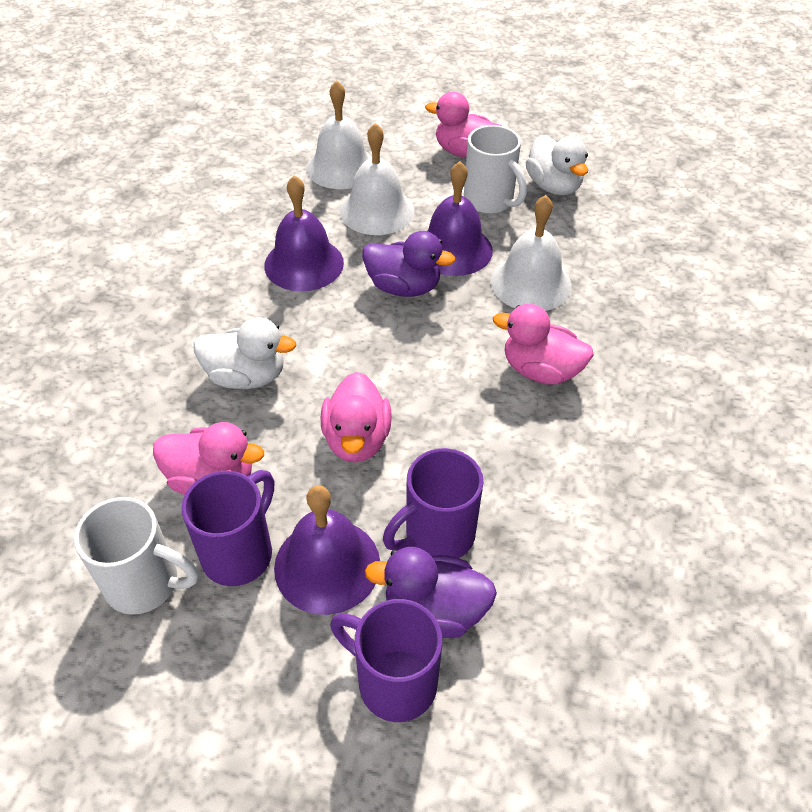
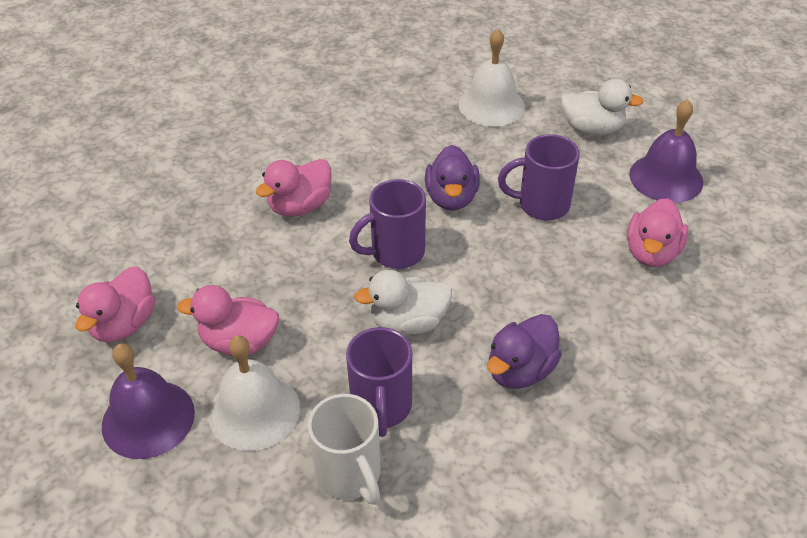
purple bell: 3 -> 2
white bell: 3 -> 2
white mug: 2 -> 1

